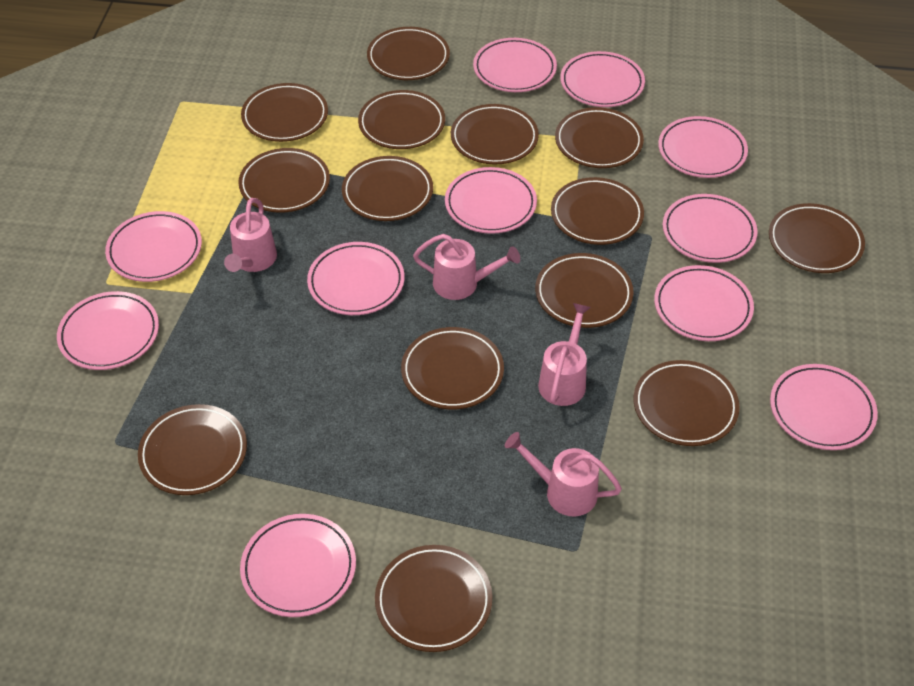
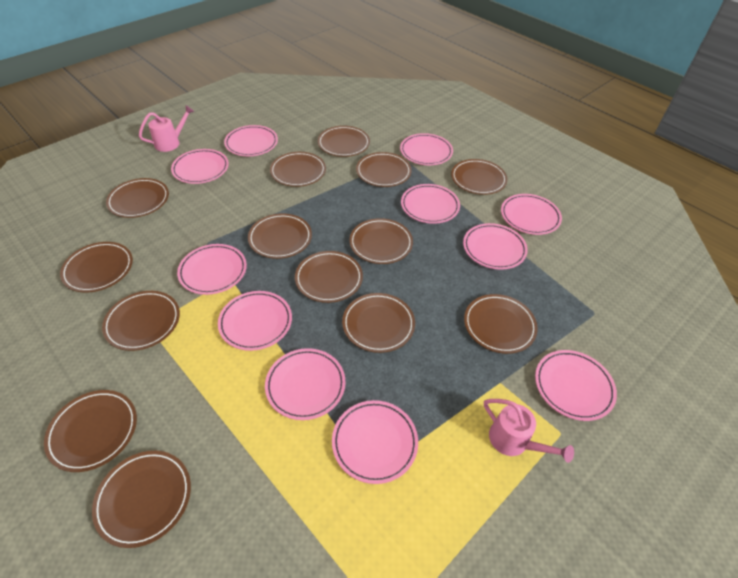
pink watering can: 4 -> 2

